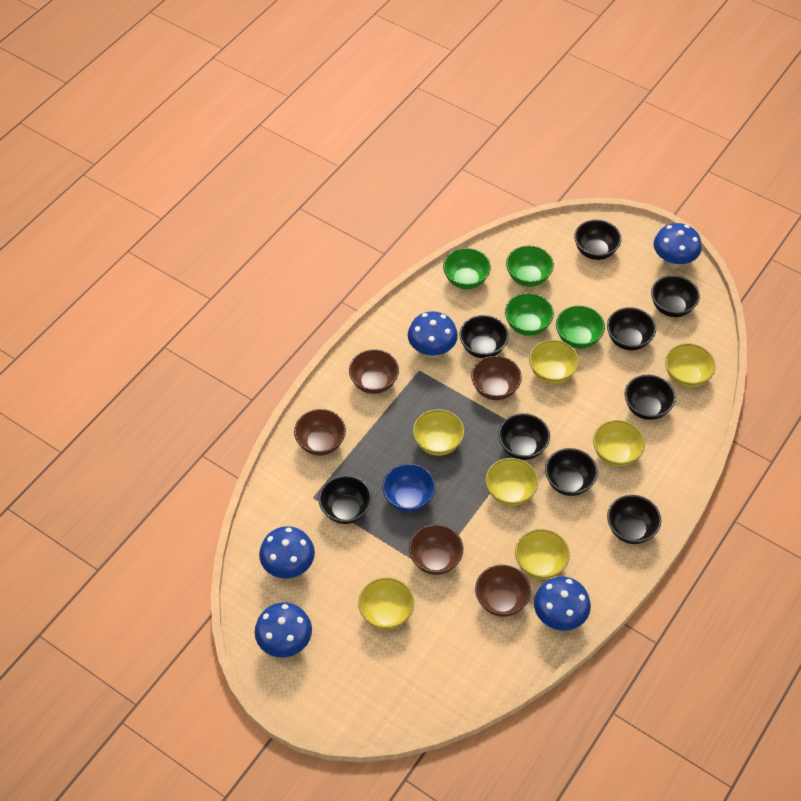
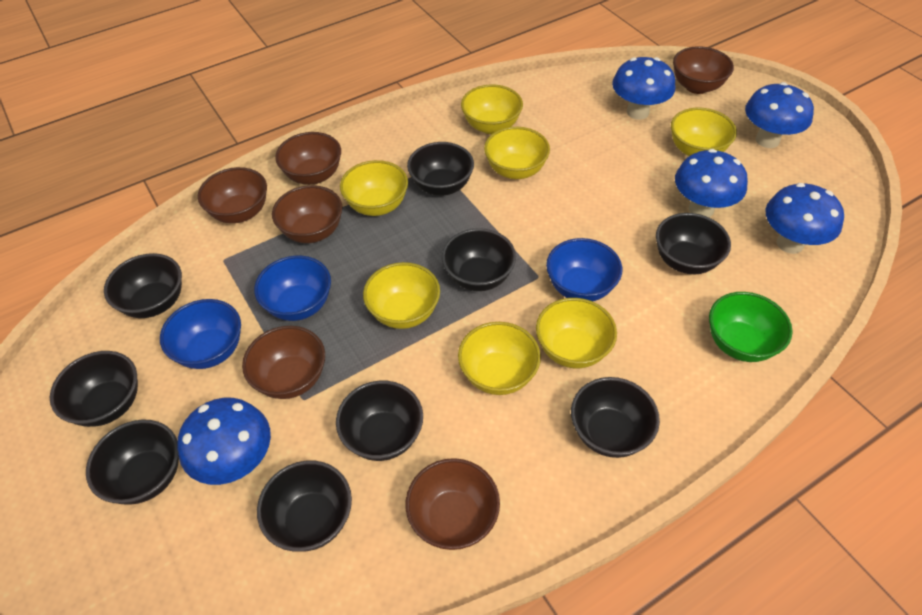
blue bowl: 1 -> 3
brown bowl: 5 -> 6
green bowl: 4 -> 1

